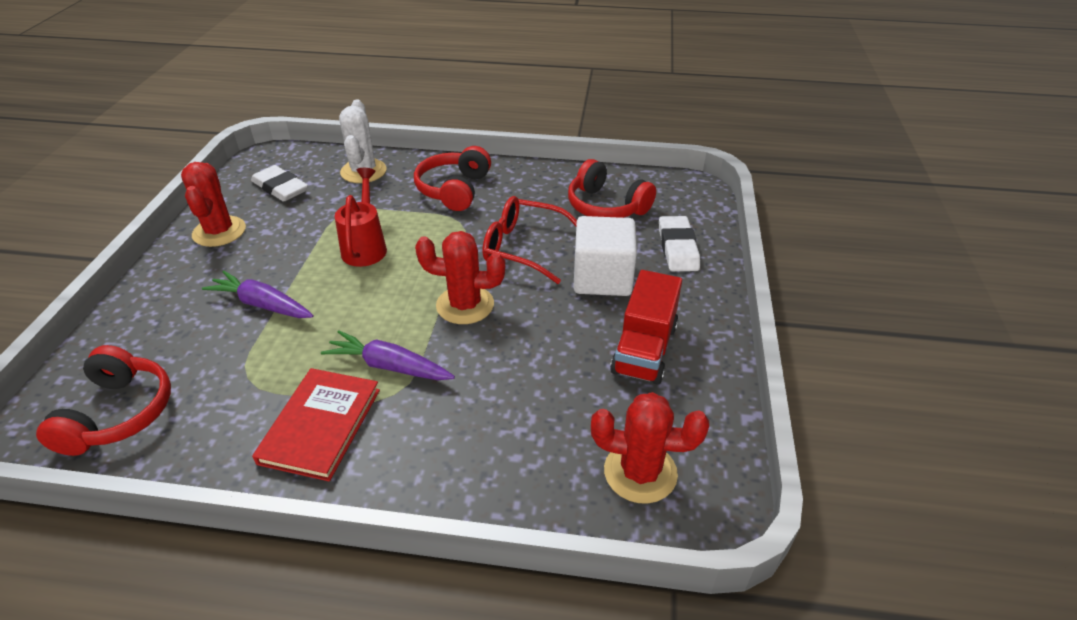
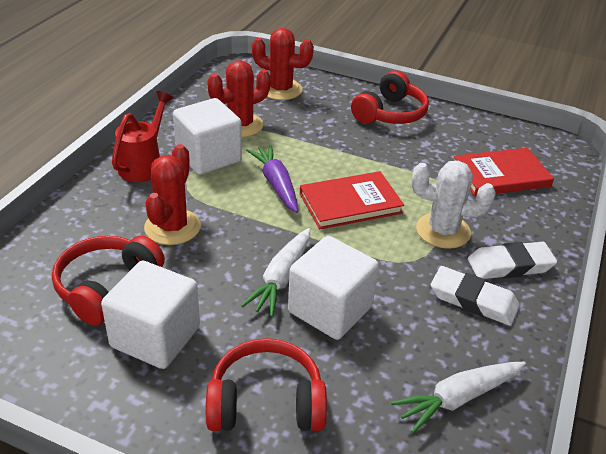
purple carrot: 2 -> 1
red book: 1 -> 2
red glasses: 1 -> 0
red truck: 1 -> 0
white carrot: 0 -> 2
white cube: 1 -> 3

